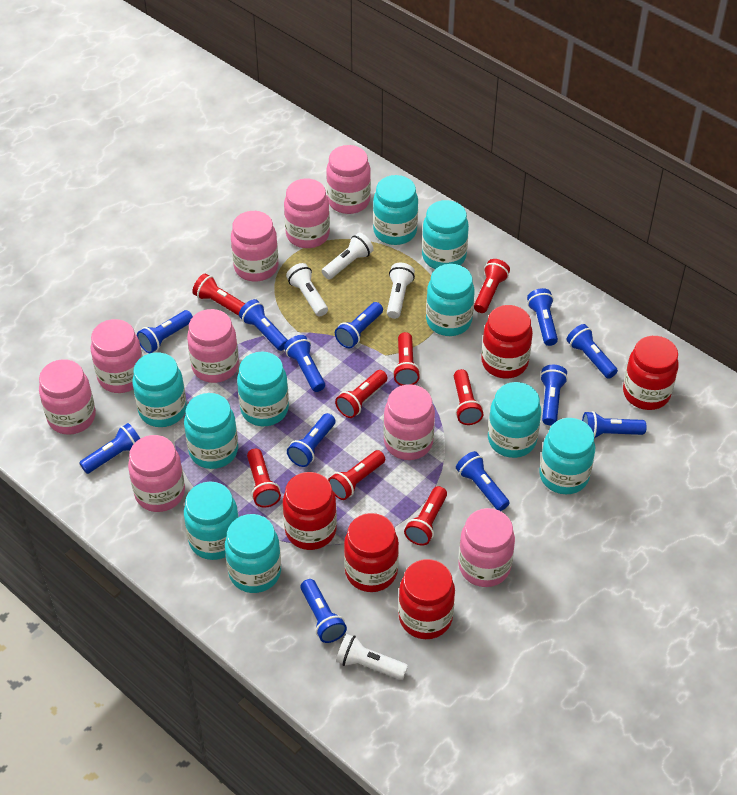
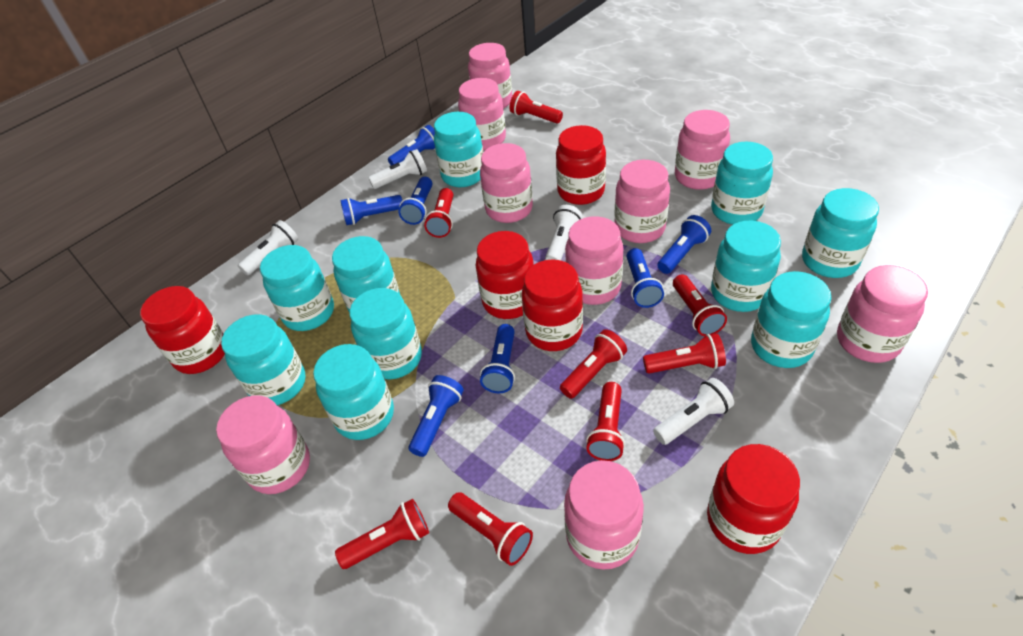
blue flashlight: 12 -> 7

